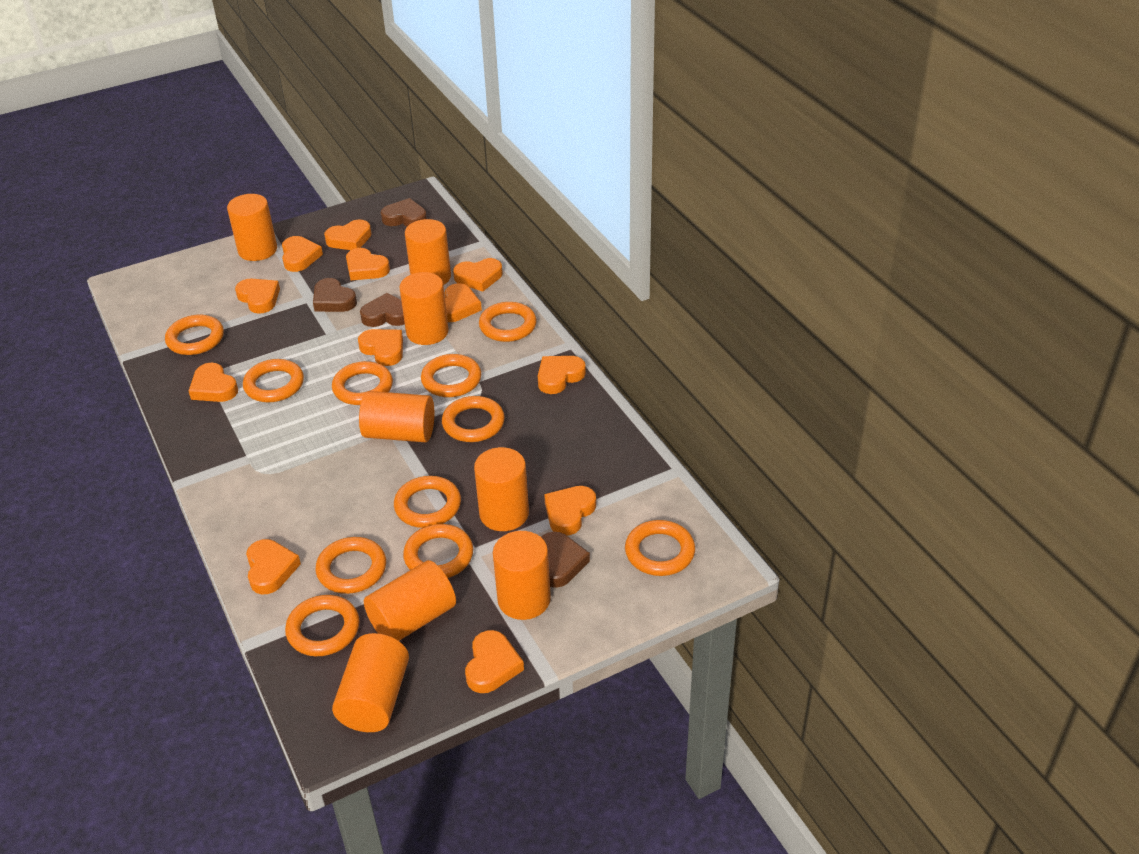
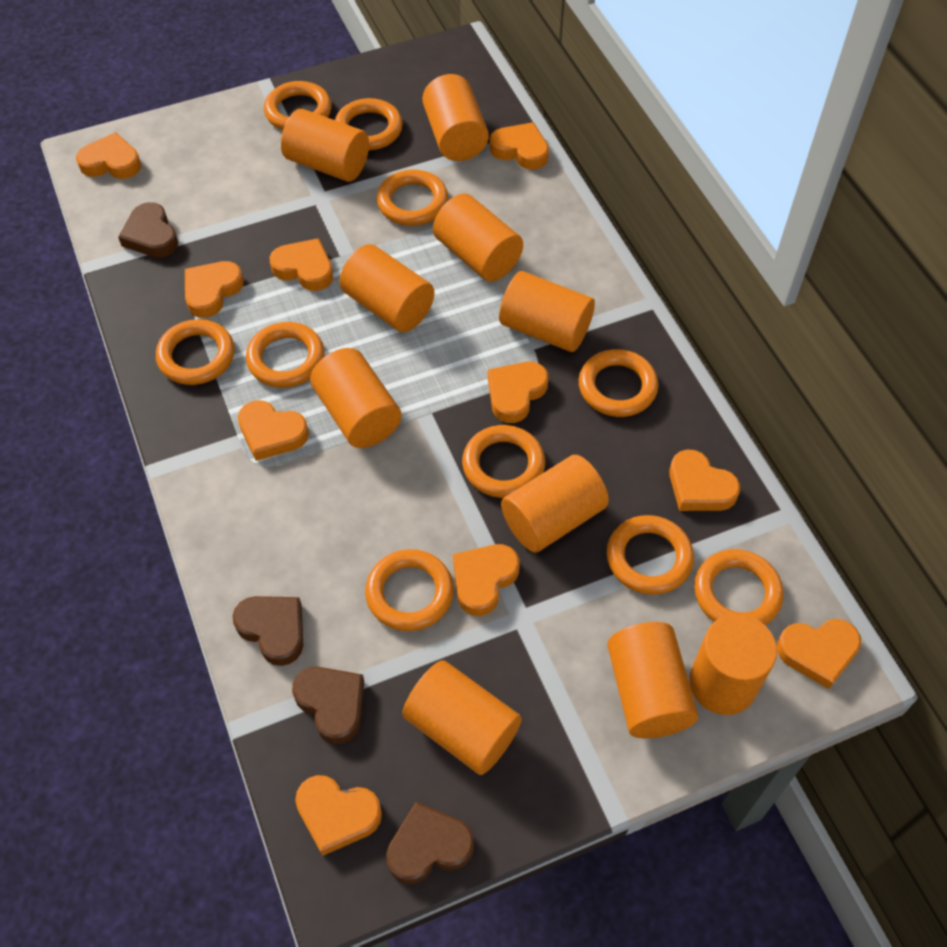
orange cylinder: 8 -> 10
orange heart: 12 -> 10
orange ring: 11 -> 10

